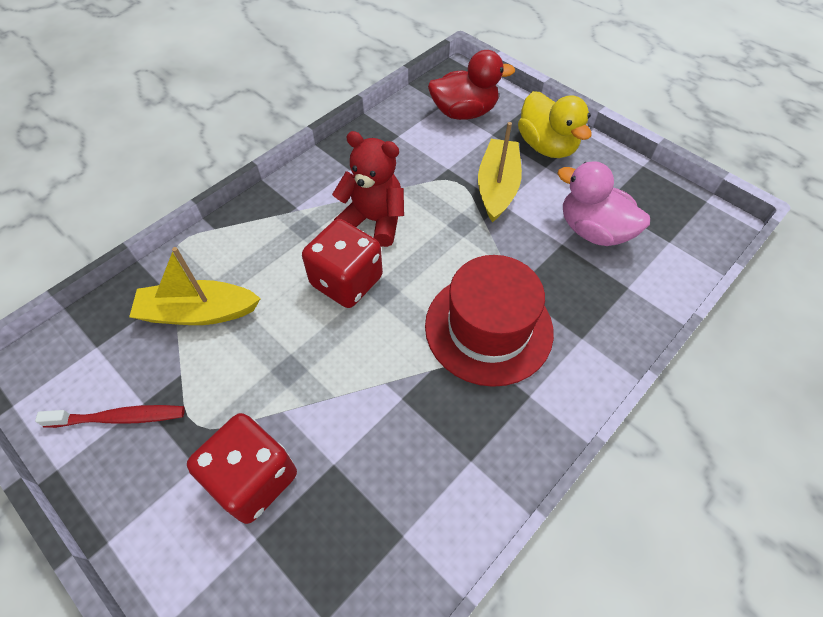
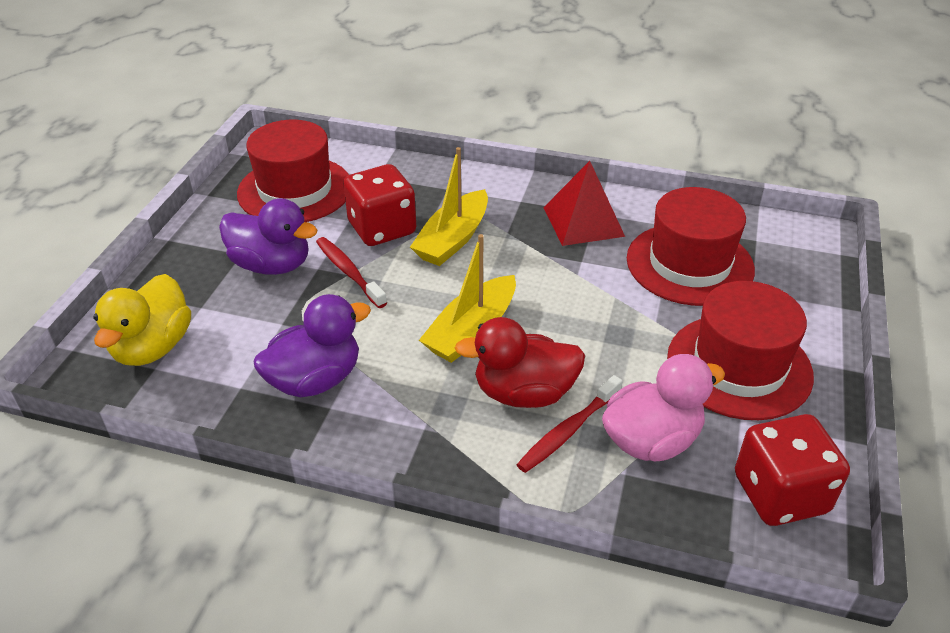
purple duck: 0 -> 2
red hat: 1 -> 3
red pyramid: 0 -> 1
red teddy bear: 1 -> 0
red toothbrush: 1 -> 2

